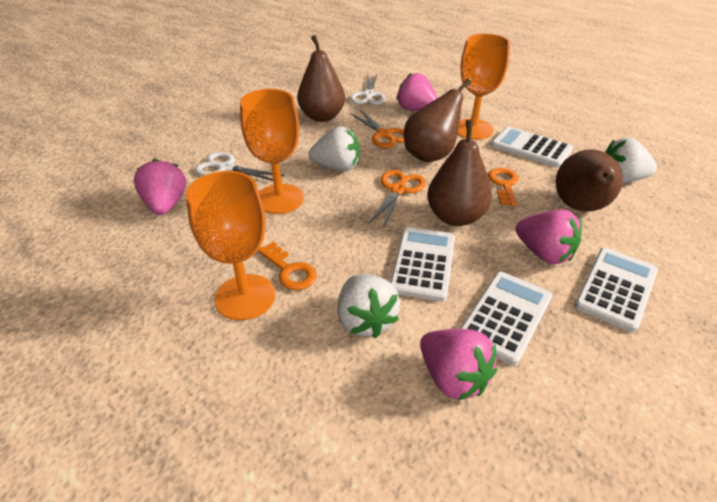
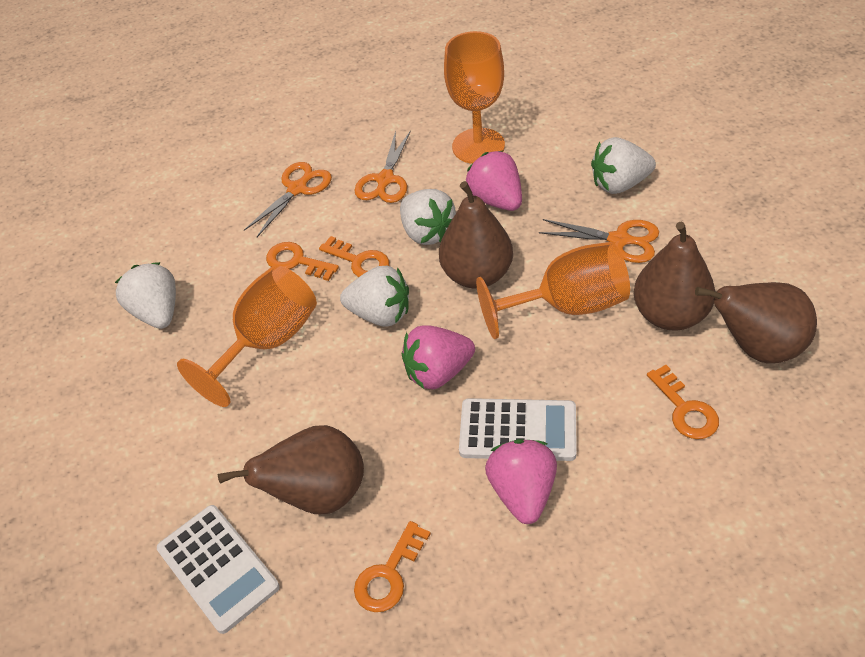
orange key: 2 -> 4
orange scissors: 2 -> 3
pink strawberry: 4 -> 3
white calculator: 4 -> 2
white scissors: 2 -> 0
white strawberry: 3 -> 4

